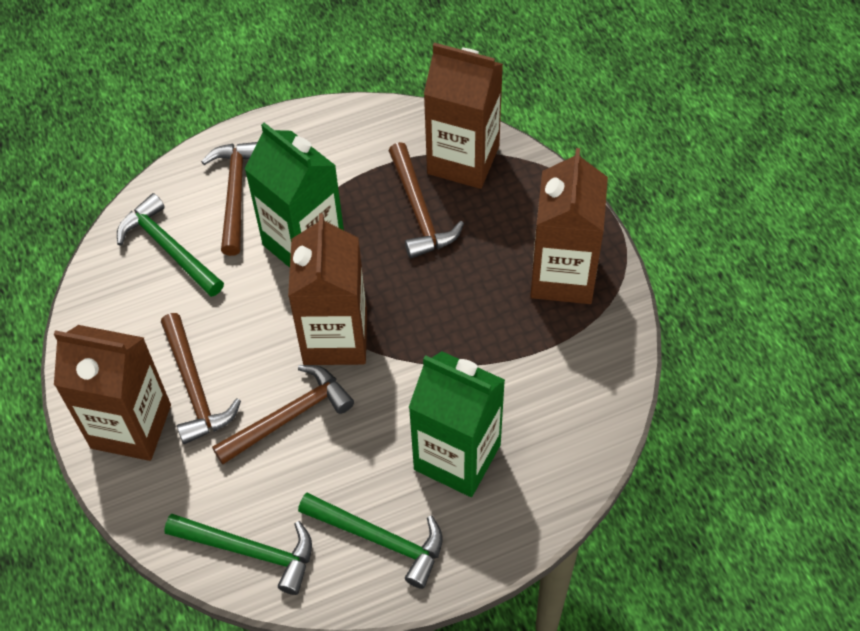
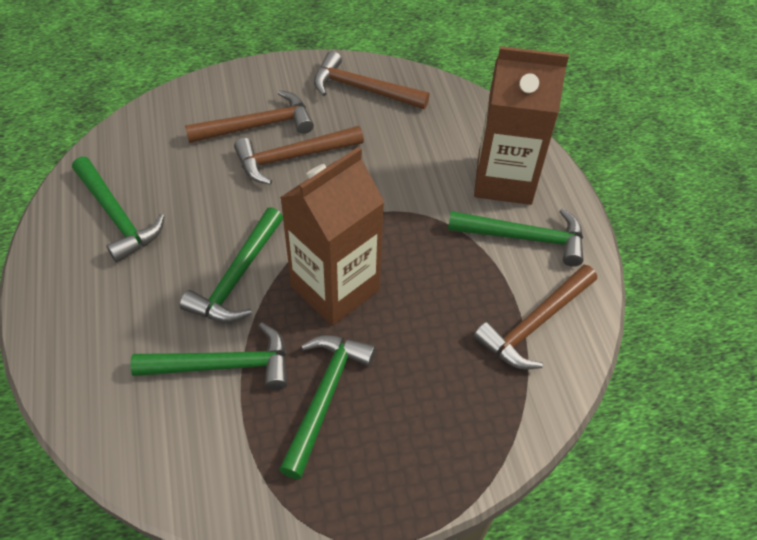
brown carton: 4 -> 2
green carton: 2 -> 0
green hammer: 3 -> 5

